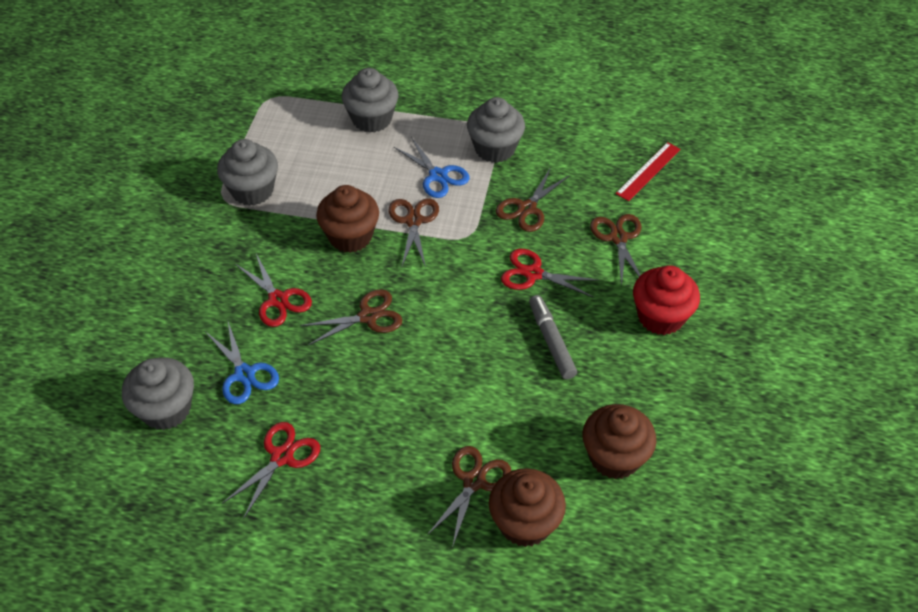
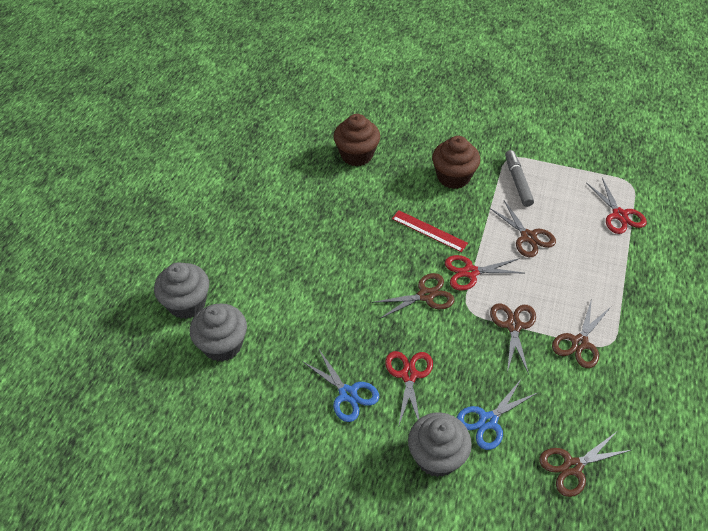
brown cupcake: 3 -> 2
grey cupcake: 4 -> 3
red cupcake: 1 -> 0

